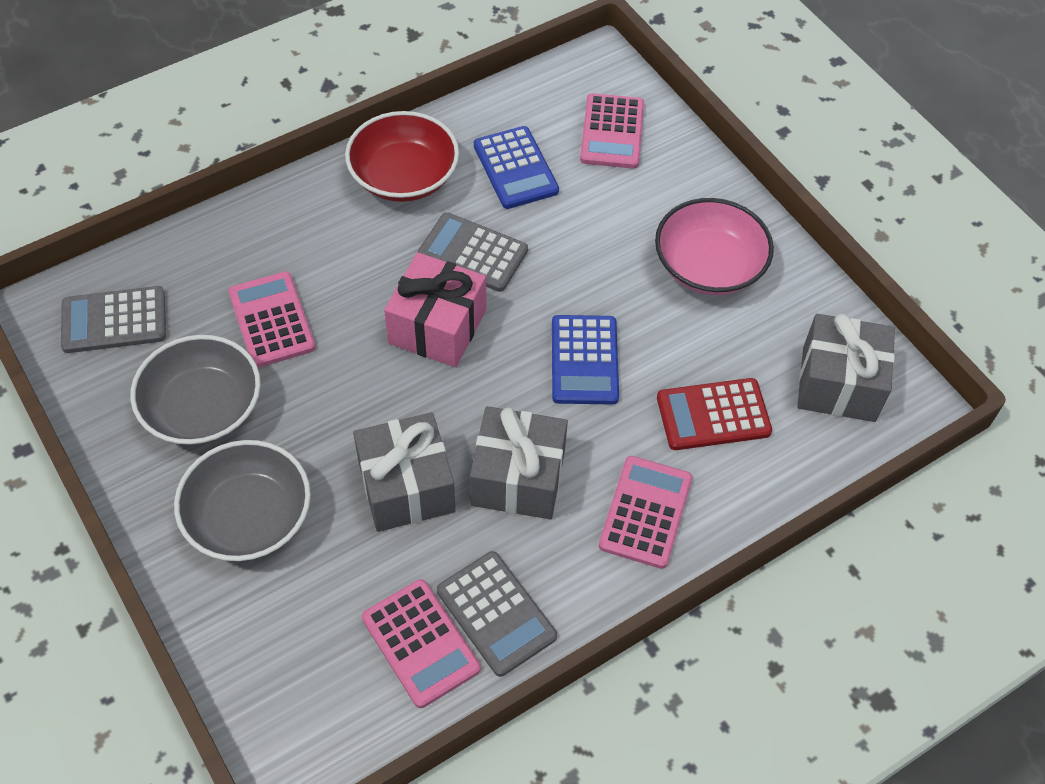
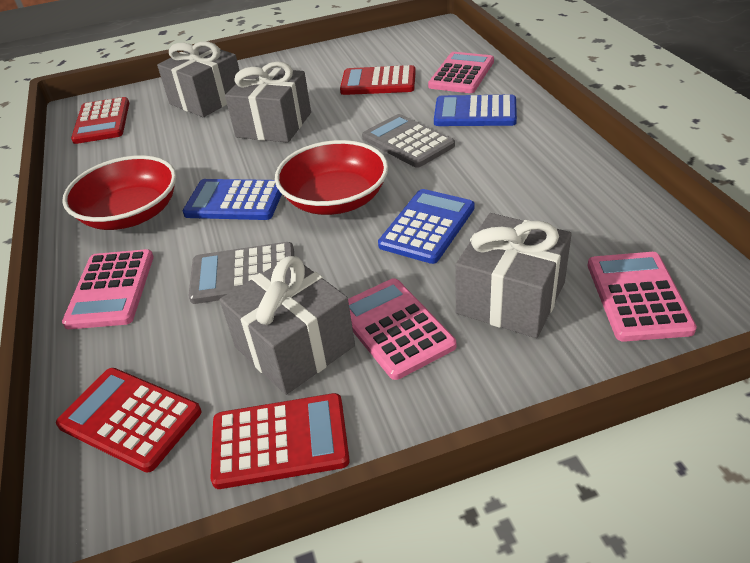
blue calculator: 2 -> 3
grey bowl: 2 -> 0
grey calculator: 3 -> 2
grey gift: 3 -> 4
pink bowl: 1 -> 0
pink gift: 1 -> 0
red bowl: 1 -> 2
red calculator: 1 -> 4

